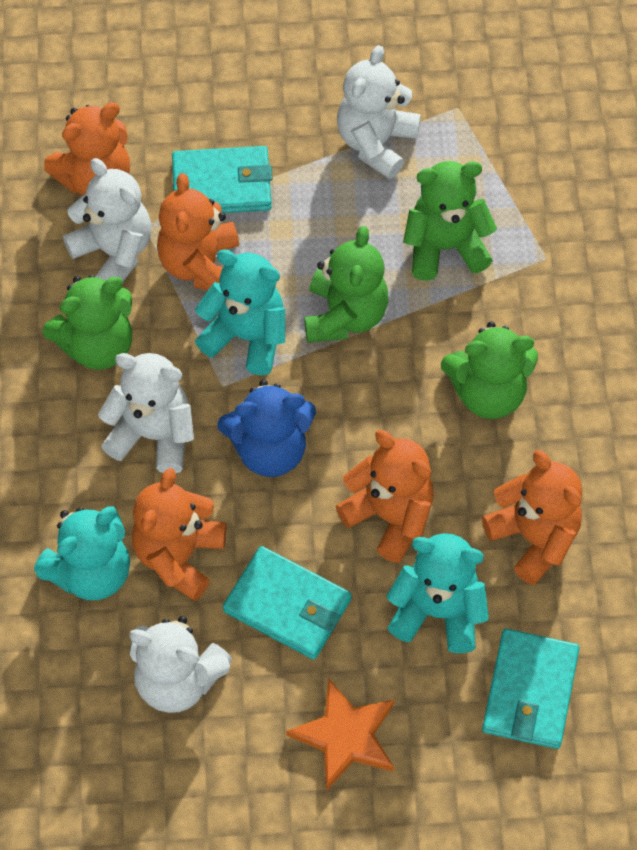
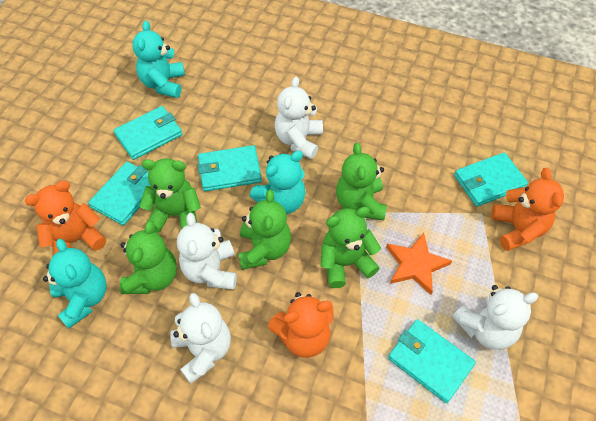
blue teddy bear: 1 -> 0
green teddy bear: 4 -> 5
orange teddy bear: 5 -> 3
turquoise wallet: 3 -> 5

